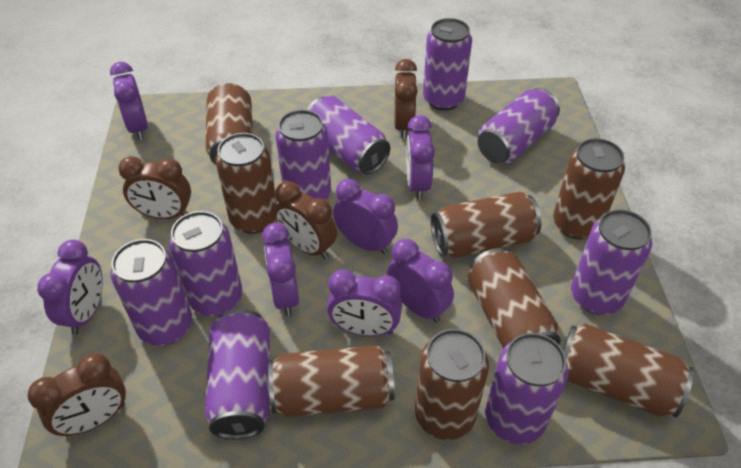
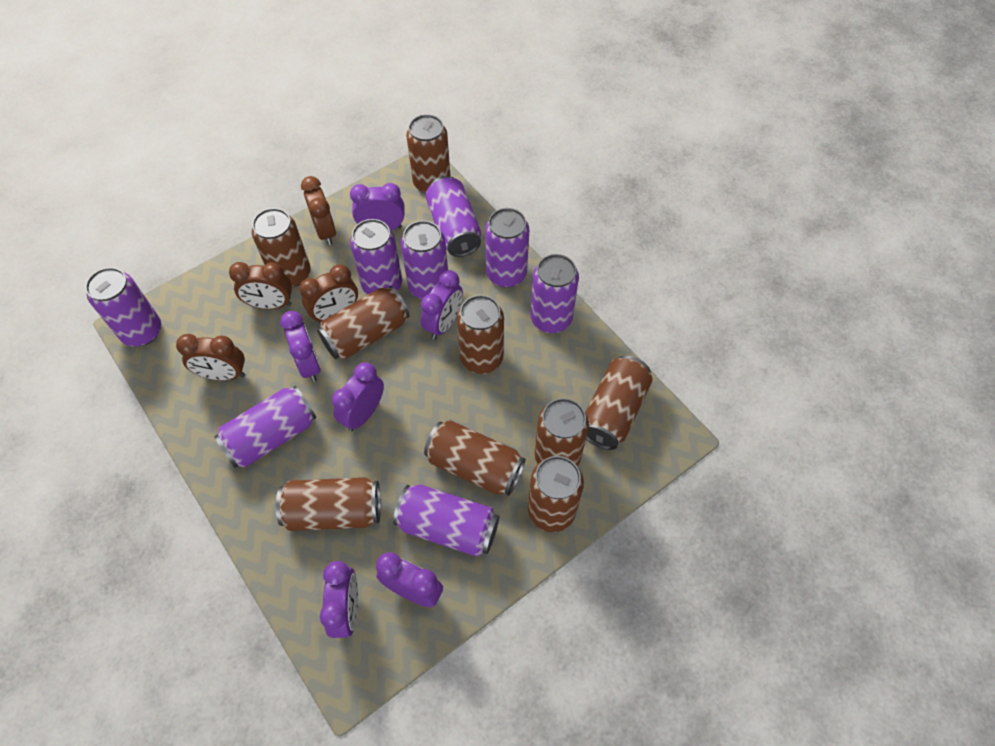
brown can: 8 -> 9
purple can: 9 -> 8
purple clock: 7 -> 6

